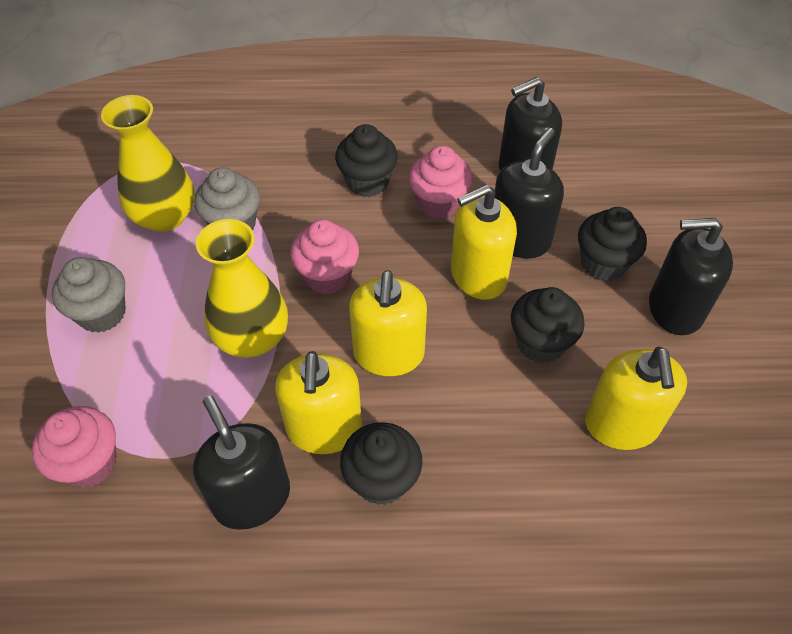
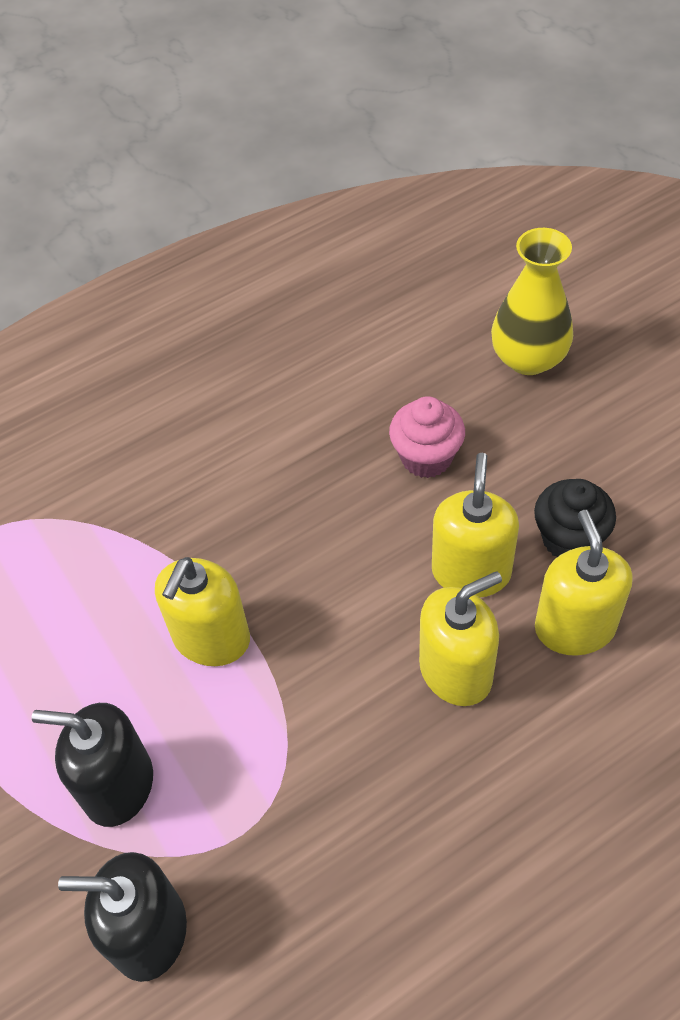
black cupcake: 4 -> 1
black soap dispenser: 4 -> 2
grey cupcake: 2 -> 0
pink cupcake: 3 -> 1
yellow vase: 2 -> 1

